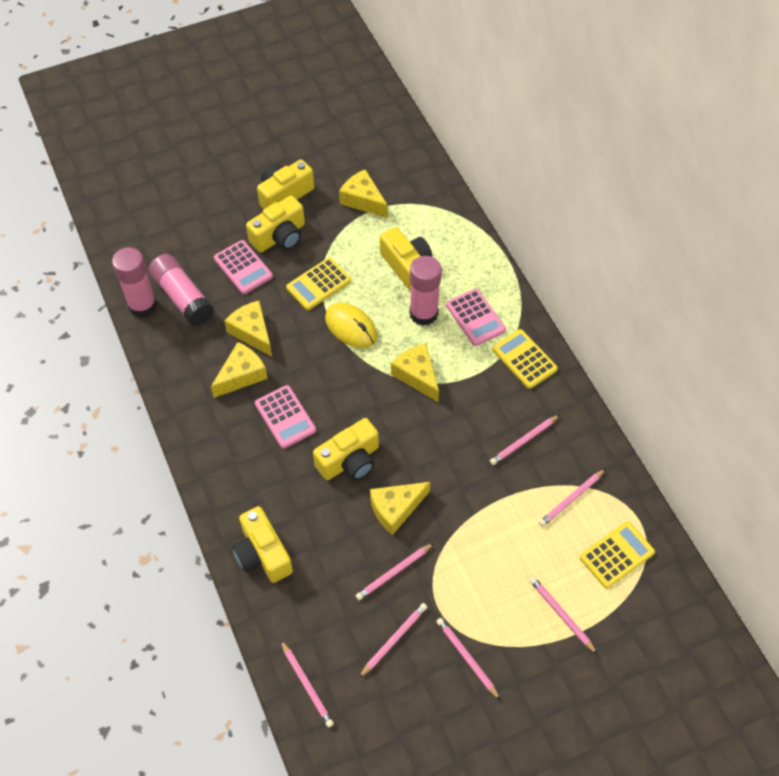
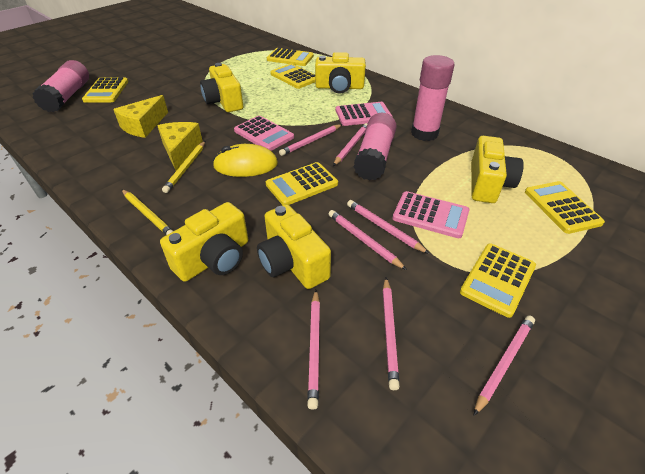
yellow calculator: 3 -> 6
yellow cheese: 5 -> 2
yellow pencil: 0 -> 2

